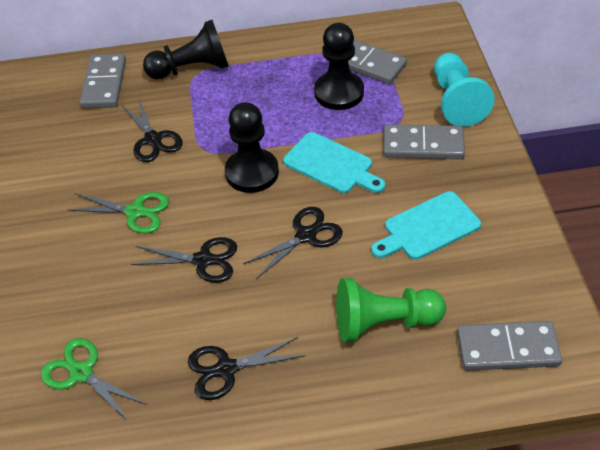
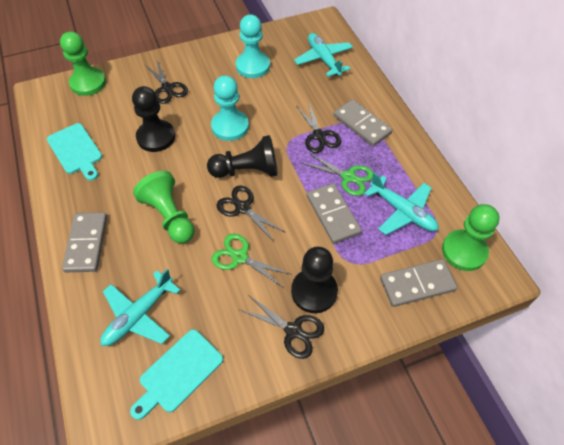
green pawn: 1 -> 3
turquoise pawn: 1 -> 2
turquoise plane: 0 -> 3

